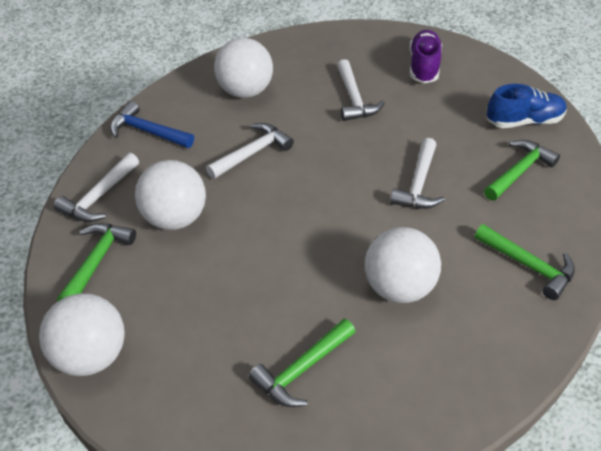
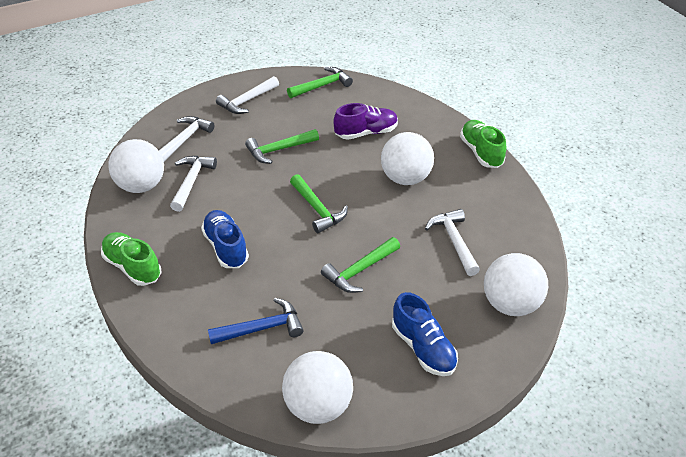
blue shoe: 1 -> 2
green shoe: 0 -> 2

